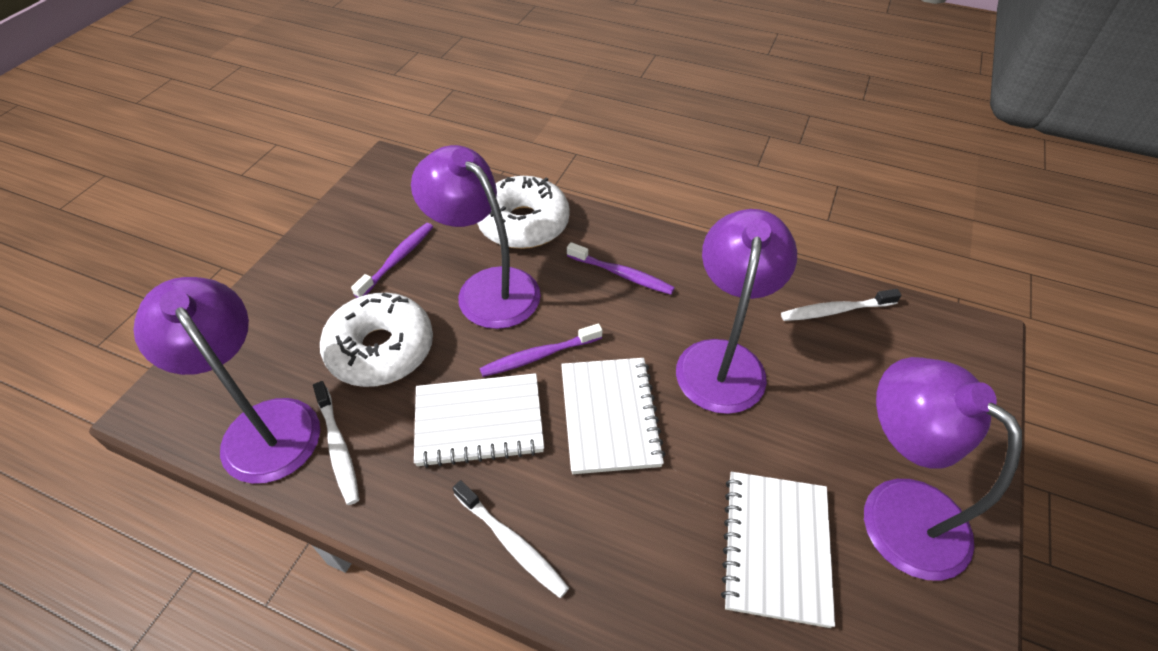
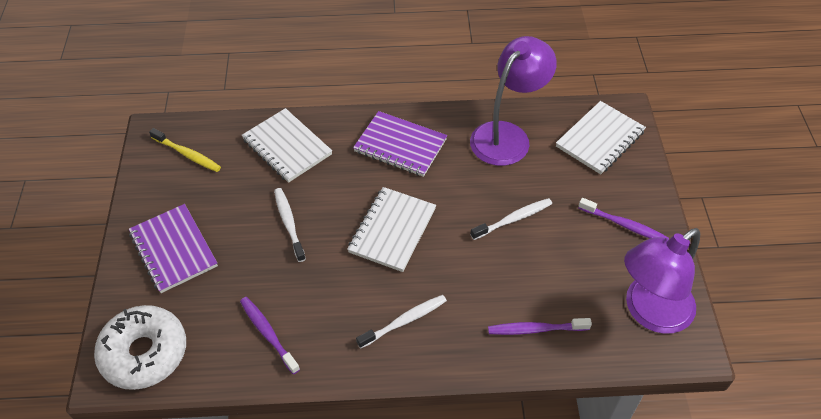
purple lamp: 4 -> 2
purple notebook: 0 -> 2
white donut: 2 -> 1
yellow toothbrush: 0 -> 1

